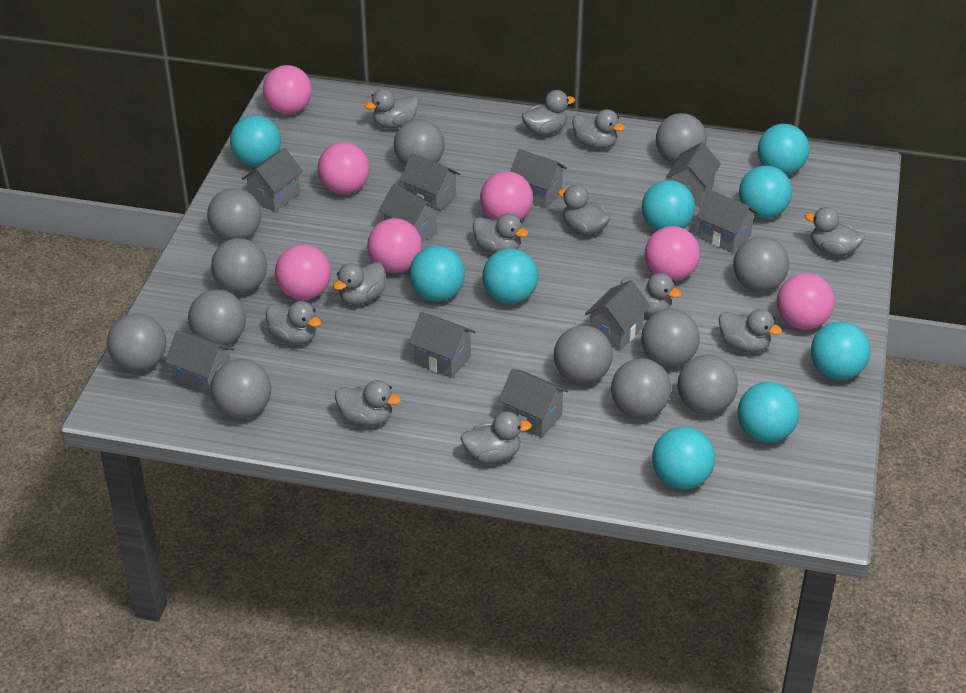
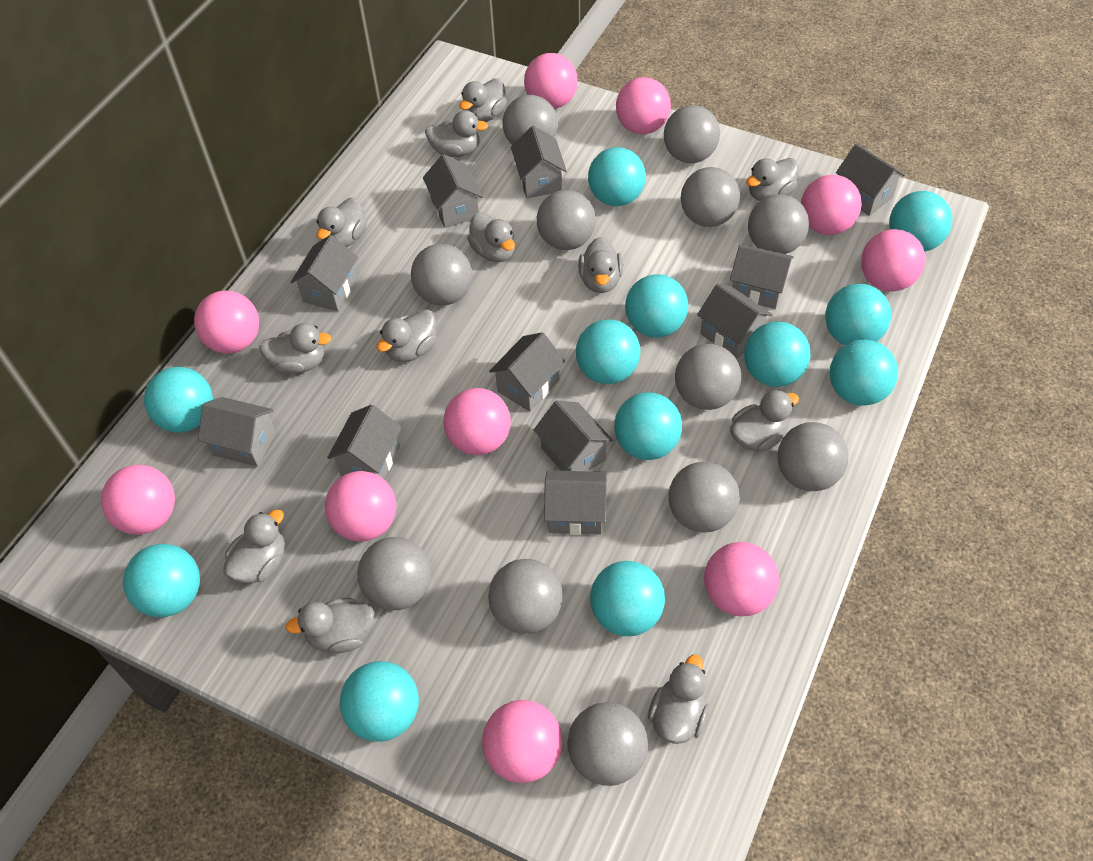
grey house: 10 -> 11
pink ball: 7 -> 10
turquoise ball: 9 -> 12

